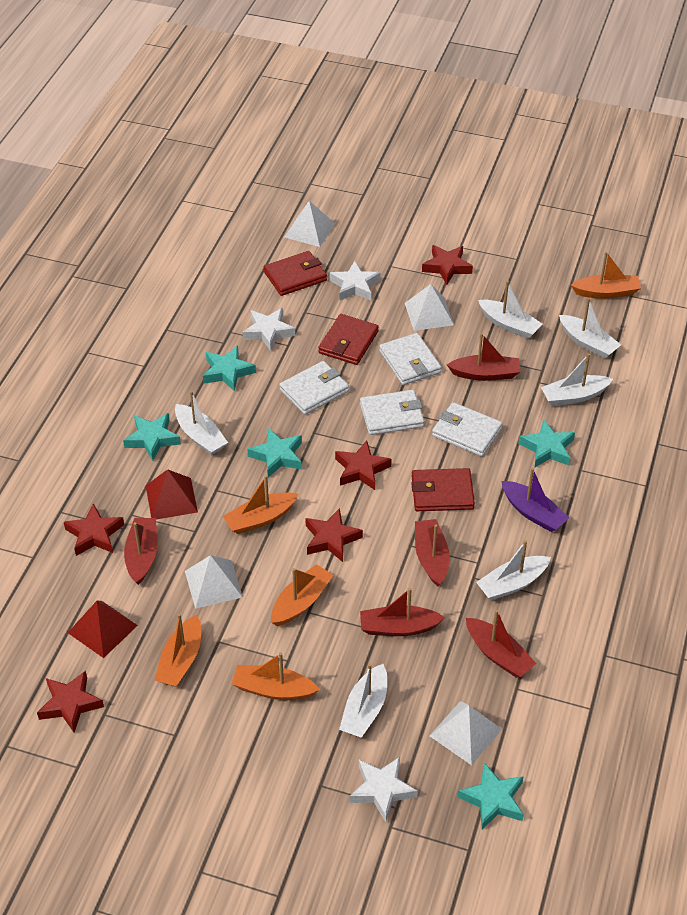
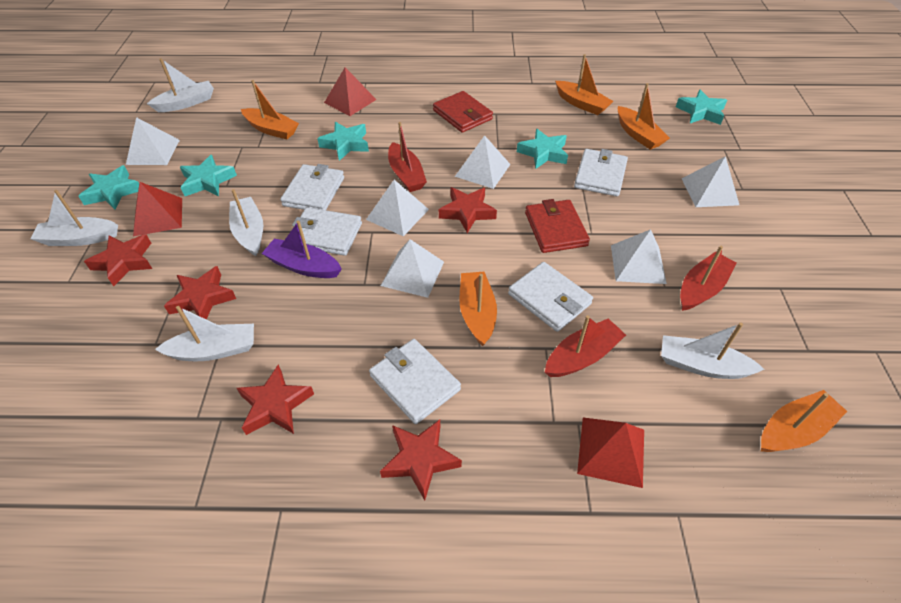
red boat: 5 -> 3
red pyramid: 2 -> 3
red wallet: 3 -> 2
white boat: 6 -> 5
white pyramid: 4 -> 6
white star: 3 -> 0
white wallet: 4 -> 5

